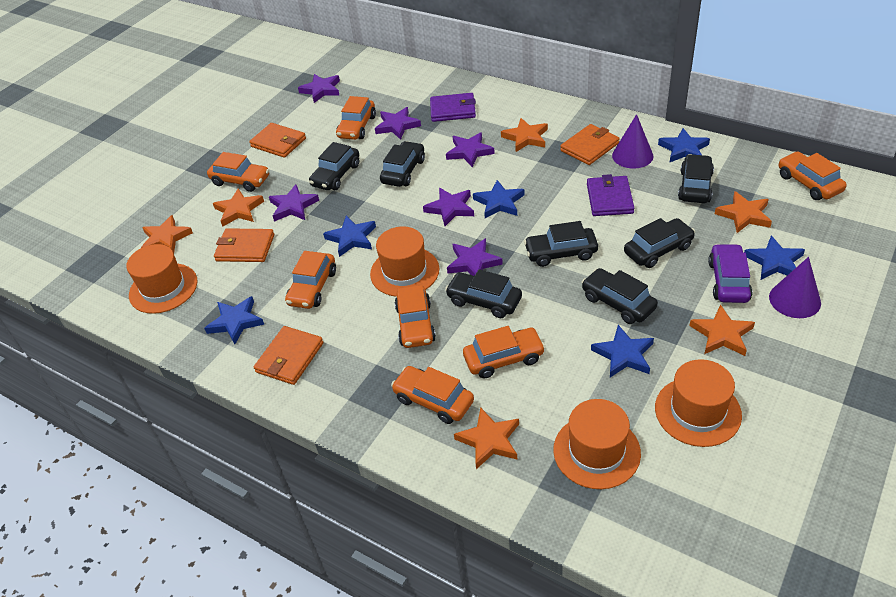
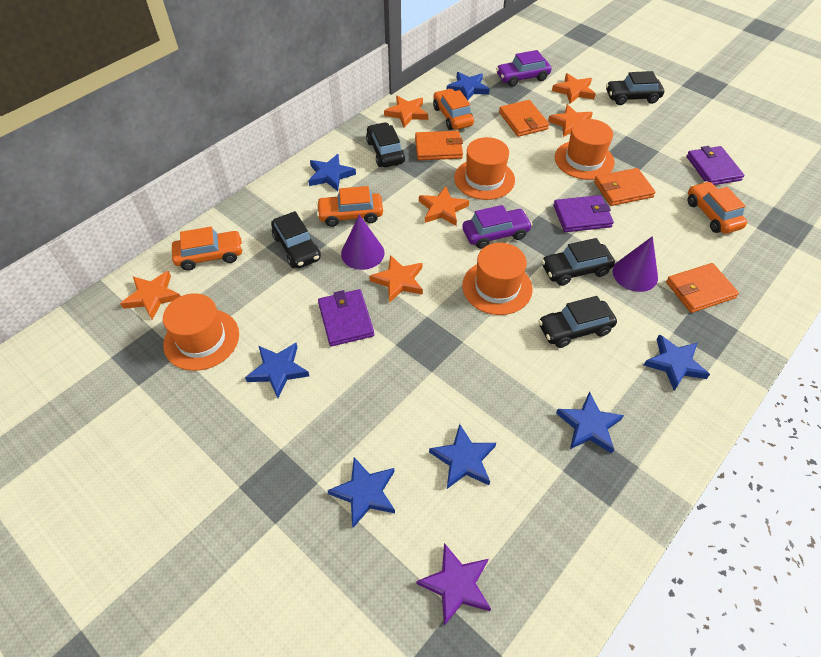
black car: 7 -> 5
blue star: 6 -> 7
orange car: 7 -> 4
purple car: 1 -> 2
purple star: 6 -> 1
purple wallet: 2 -> 3

